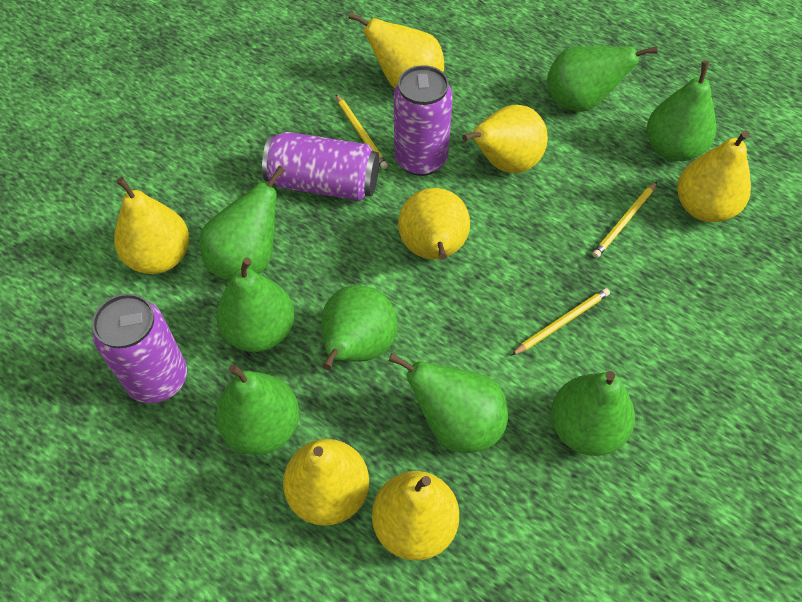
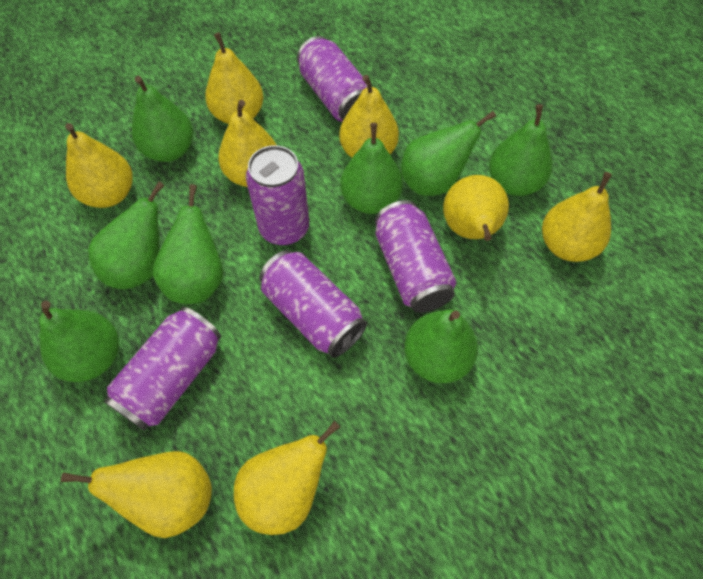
purple can: 3 -> 5
yellow pear: 7 -> 8
yellow pencil: 3 -> 0

